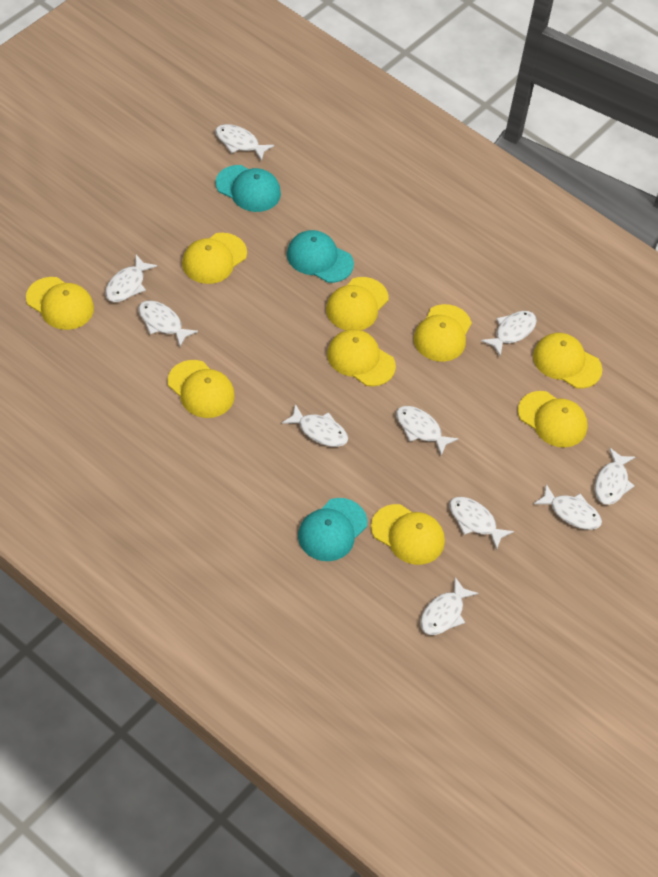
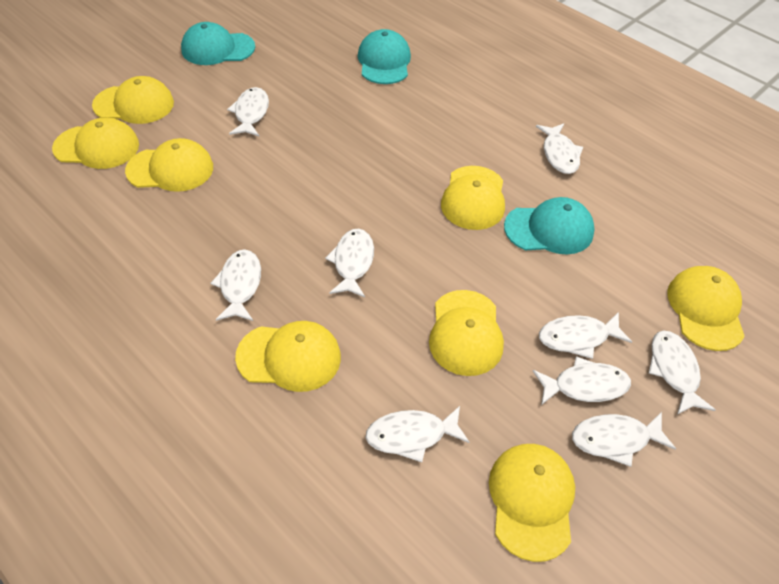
white fish: 10 -> 9
yellow cap: 9 -> 8

